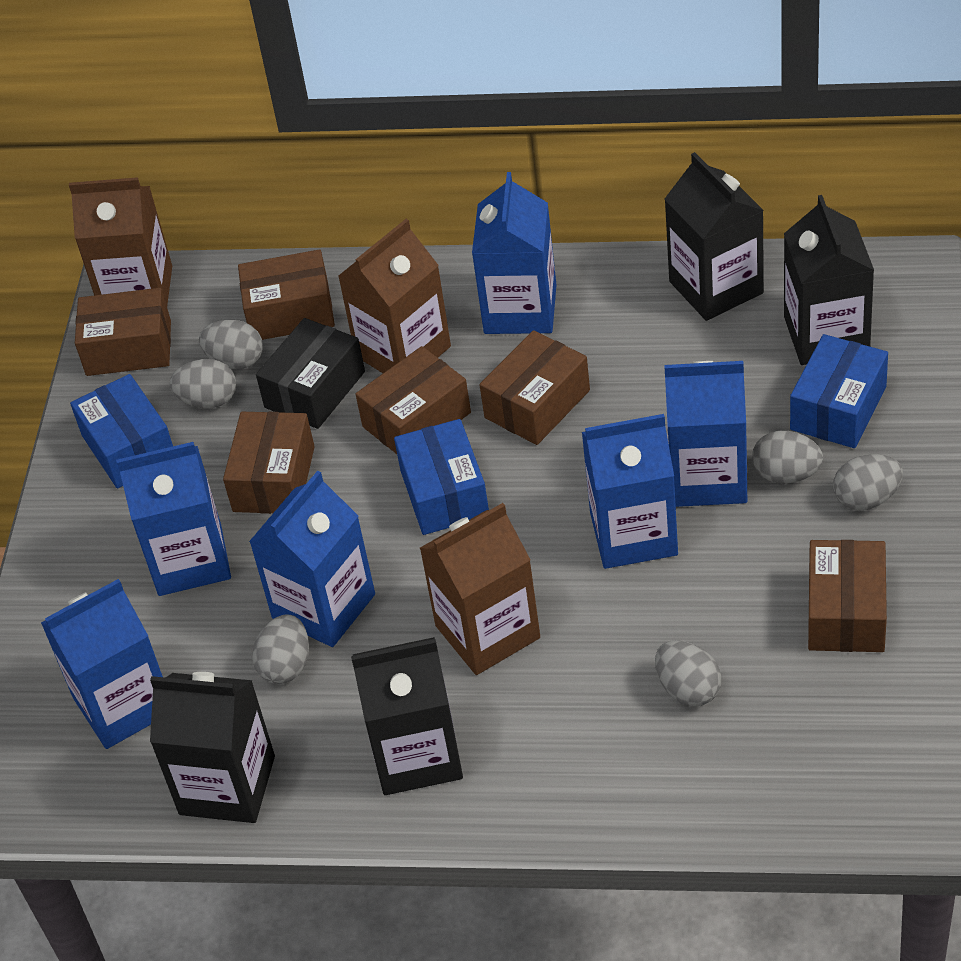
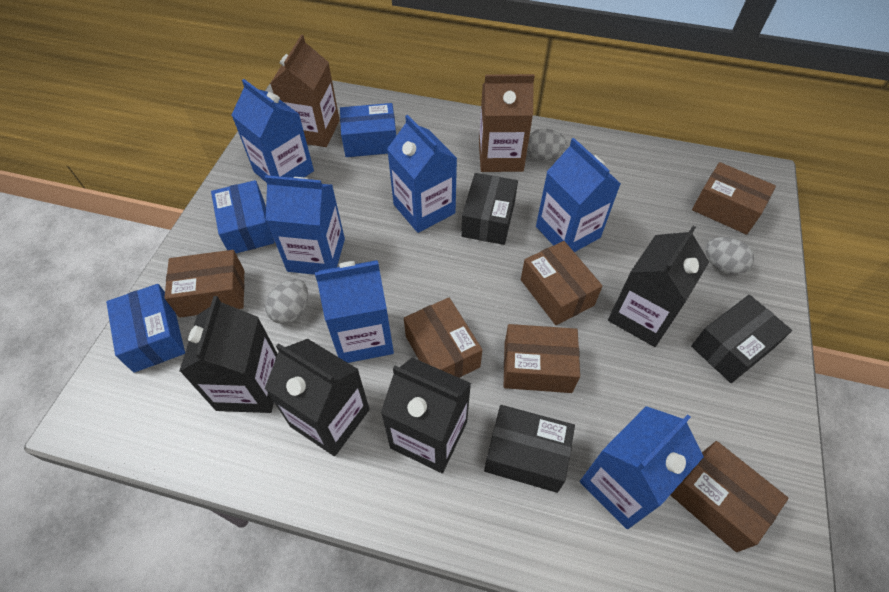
black box: 1 -> 3
brown carton: 3 -> 2
grey egg: 6 -> 3

